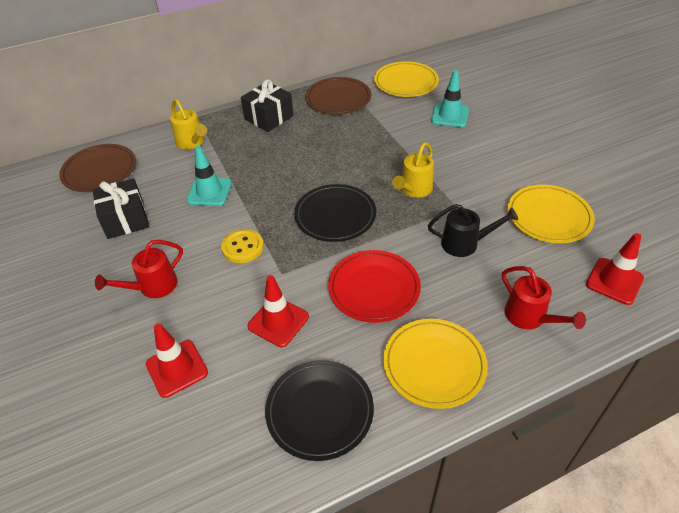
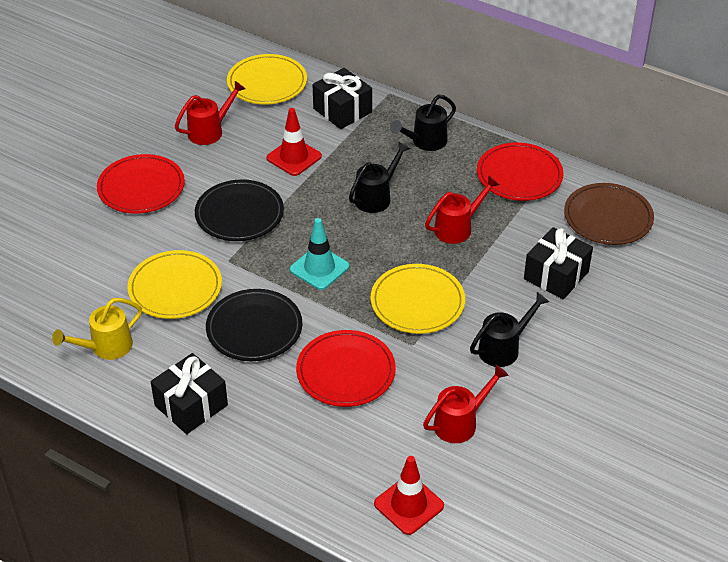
black gift: 2 -> 3
black watering can: 1 -> 3
brown plate: 2 -> 1
red plate: 1 -> 3
red traffic cone: 3 -> 2
red watering can: 2 -> 3
turquoise traffic cone: 2 -> 1
yellow button: 1 -> 0
yellow watering can: 2 -> 1

